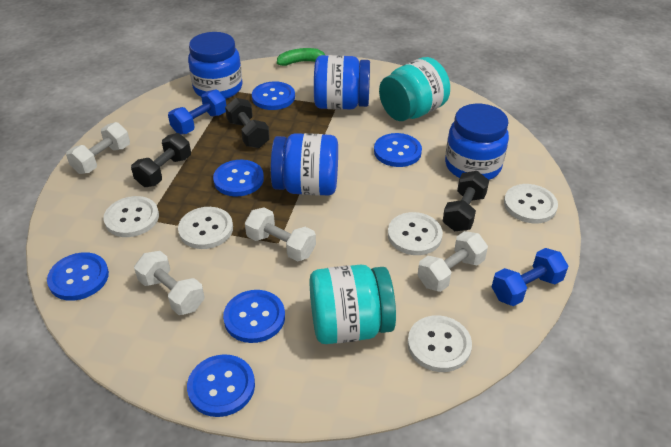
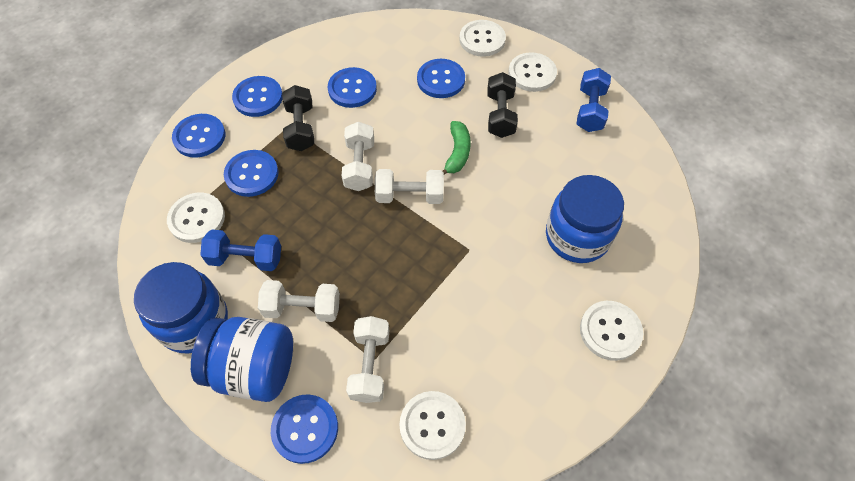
black dumbbell: 3 -> 2
blue jar: 4 -> 3
turquoise jar: 2 -> 0

